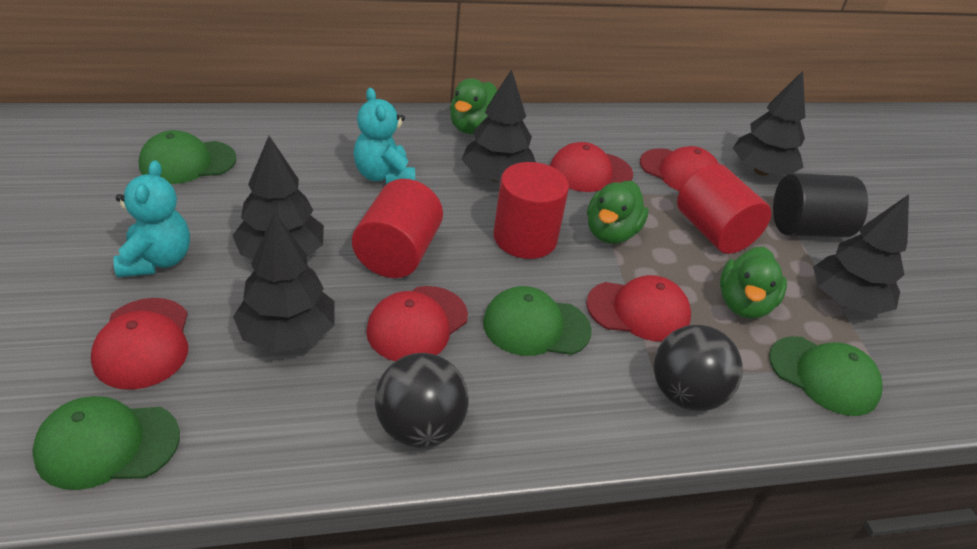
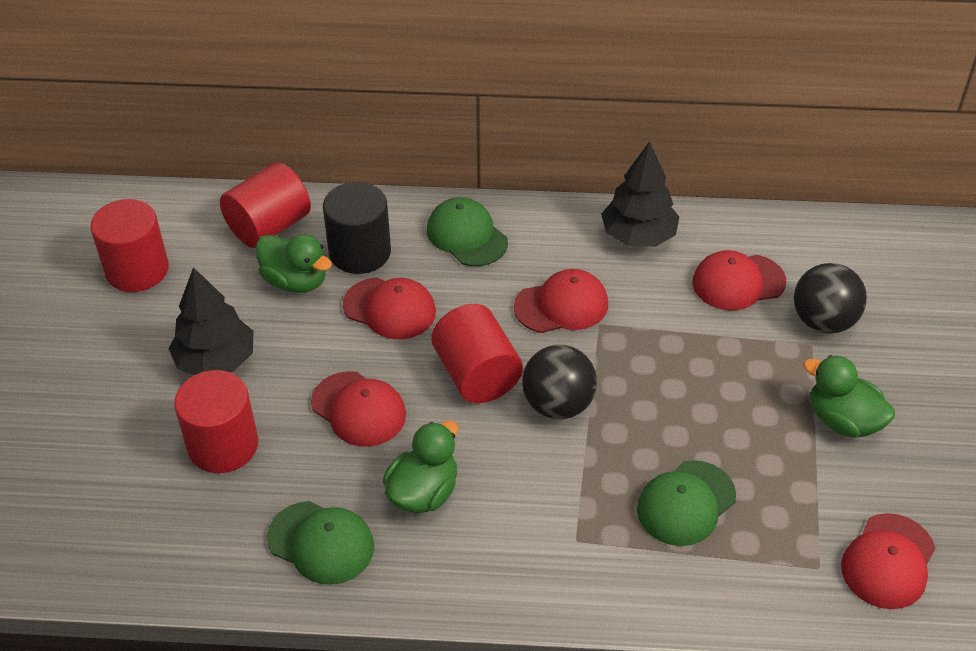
black tree: 5 -> 2
green cap: 4 -> 3
red cylinder: 3 -> 4
turquoise teddy bear: 2 -> 0

